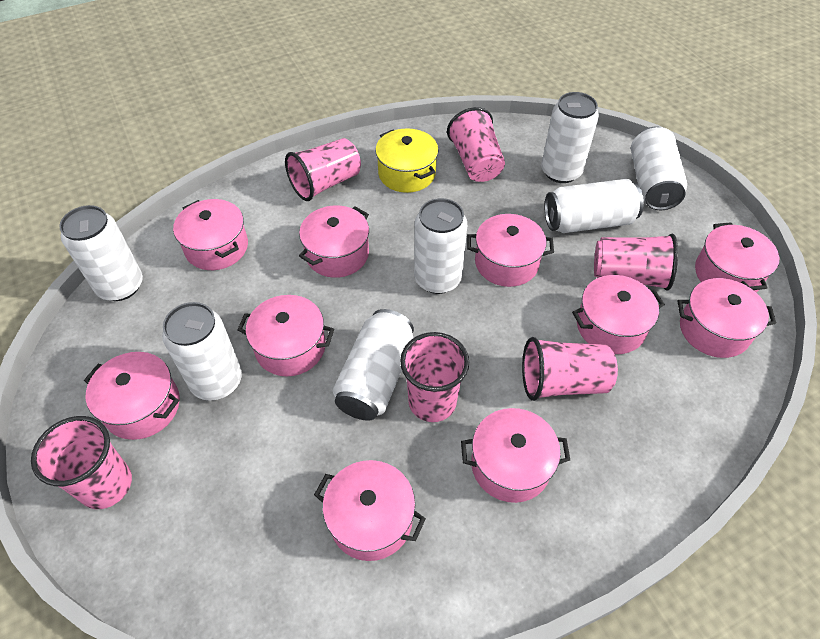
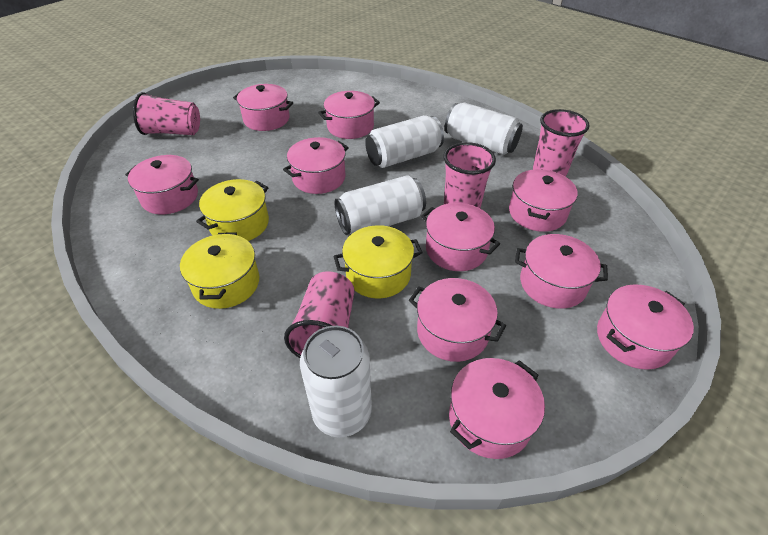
pink cup: 6 -> 4
white can: 7 -> 4
yellow pot: 1 -> 3

